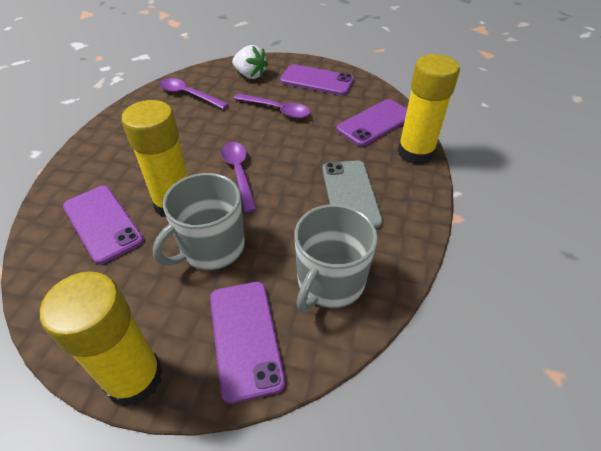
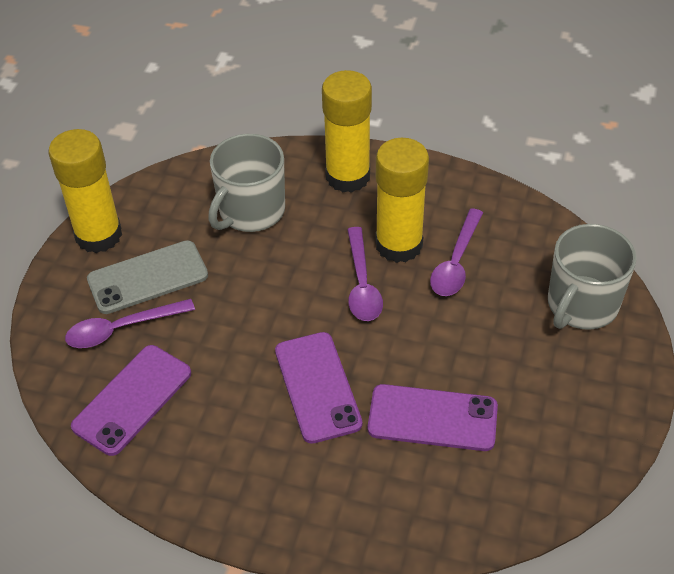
purple phone: 4 -> 3
white strawberry: 1 -> 0

